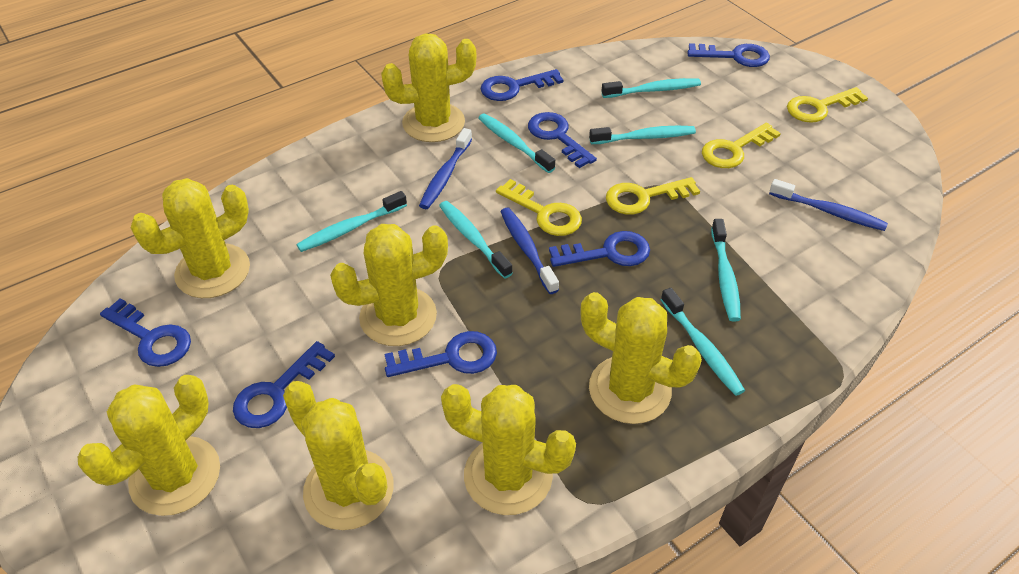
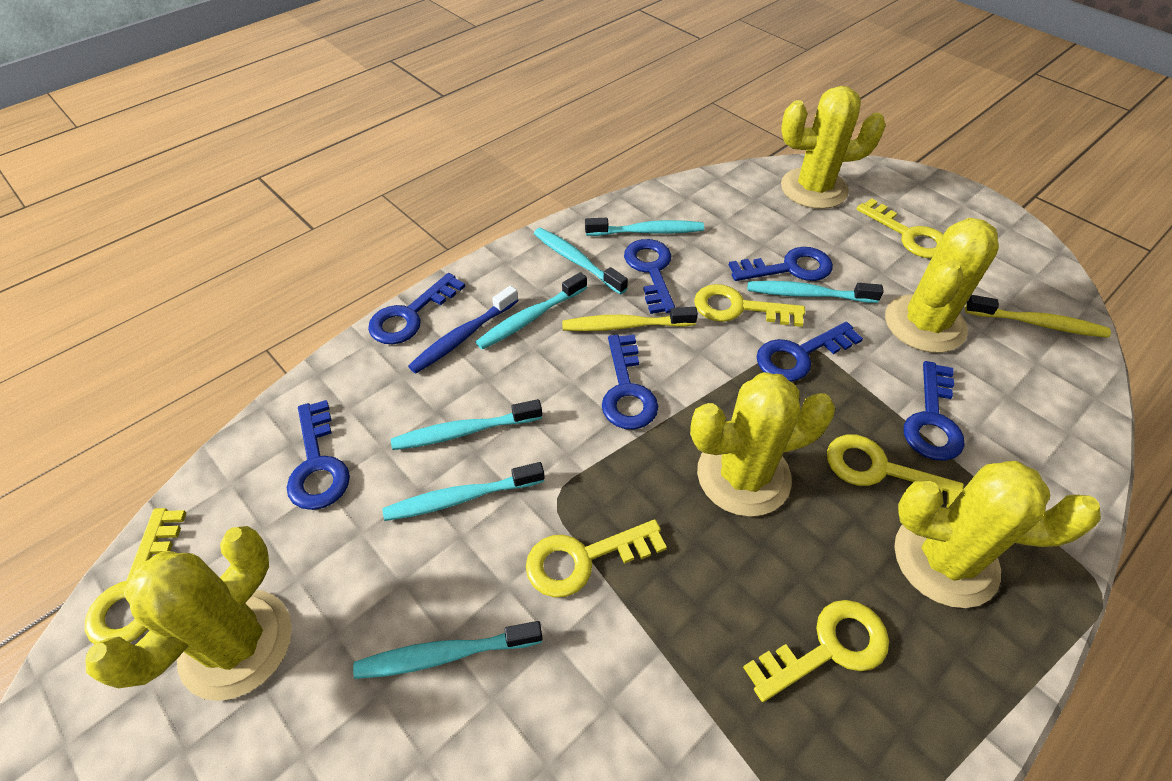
blue toothbrush: 3 -> 1
yellow cactus: 7 -> 5
yellow key: 4 -> 6
yellow toothbrush: 0 -> 2

